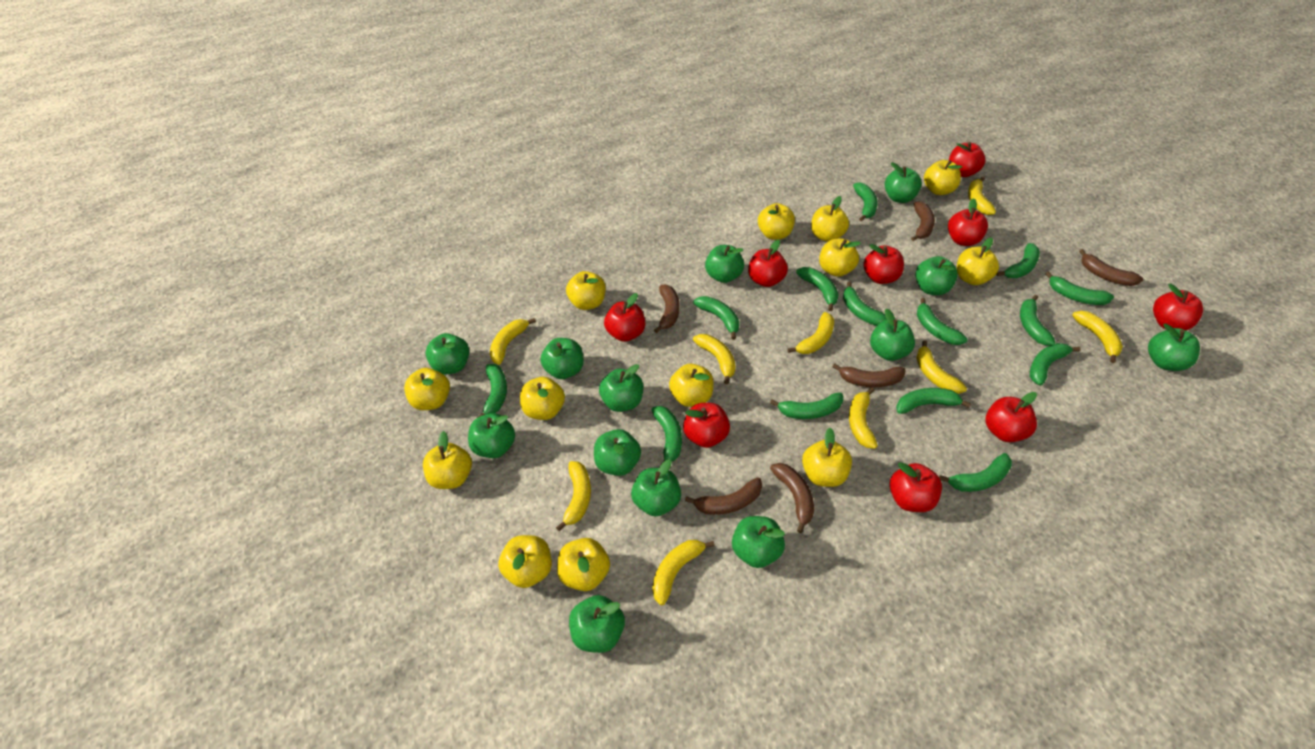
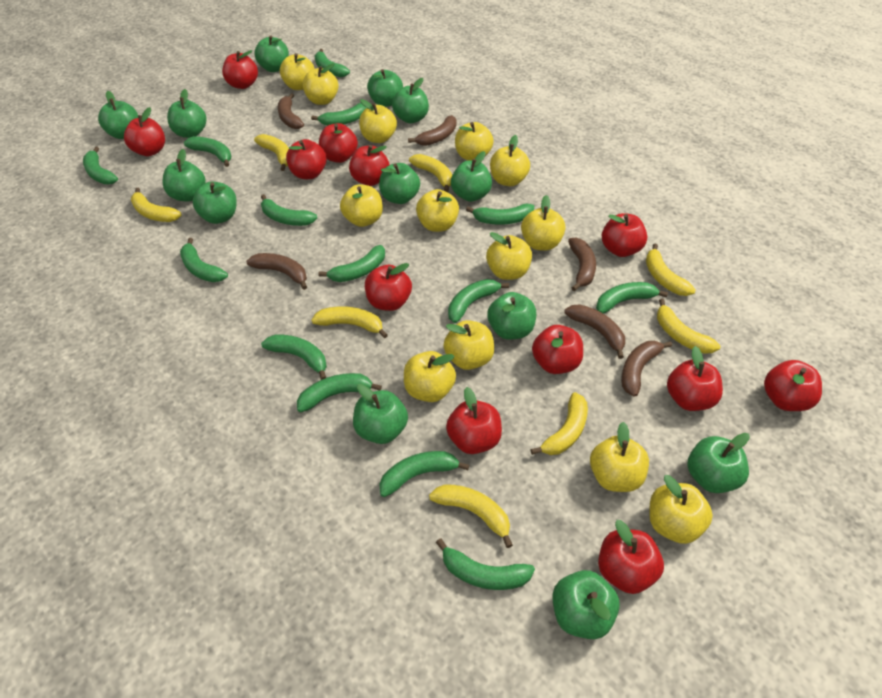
red apple: 9 -> 12
yellow banana: 9 -> 8

